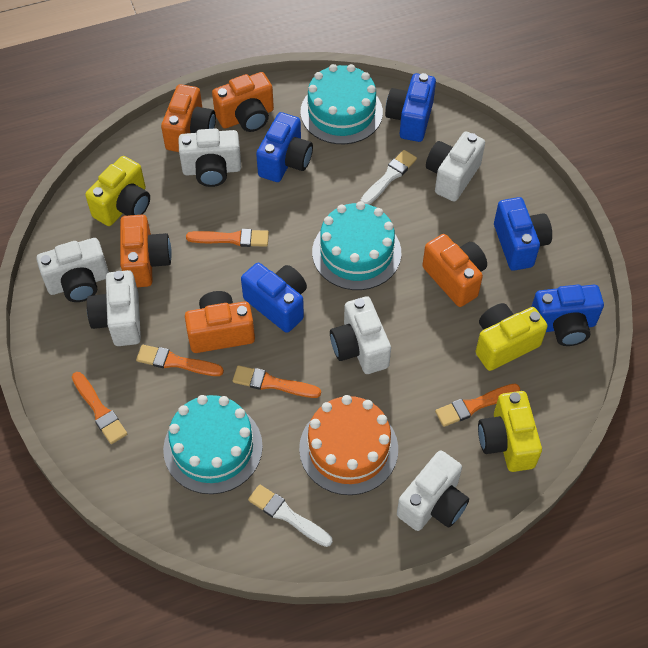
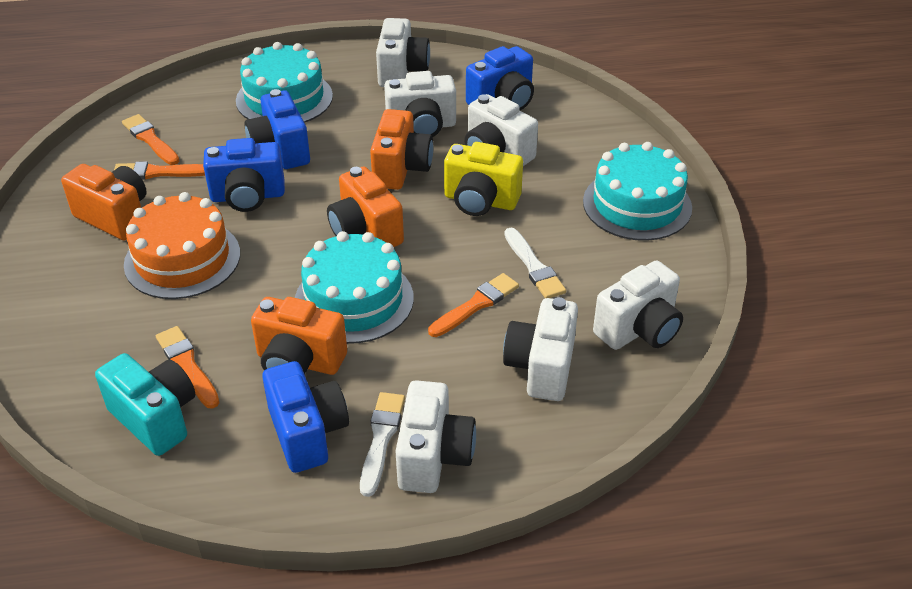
blue camera: 5 -> 4
orange brush: 5 -> 4
orange camera: 5 -> 4
turquoise camera: 0 -> 1
yellow camera: 3 -> 1

